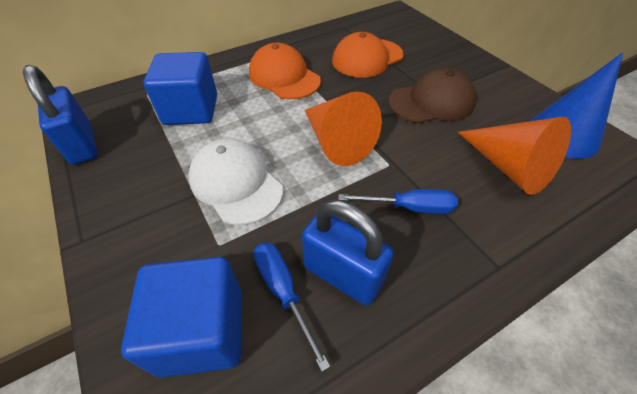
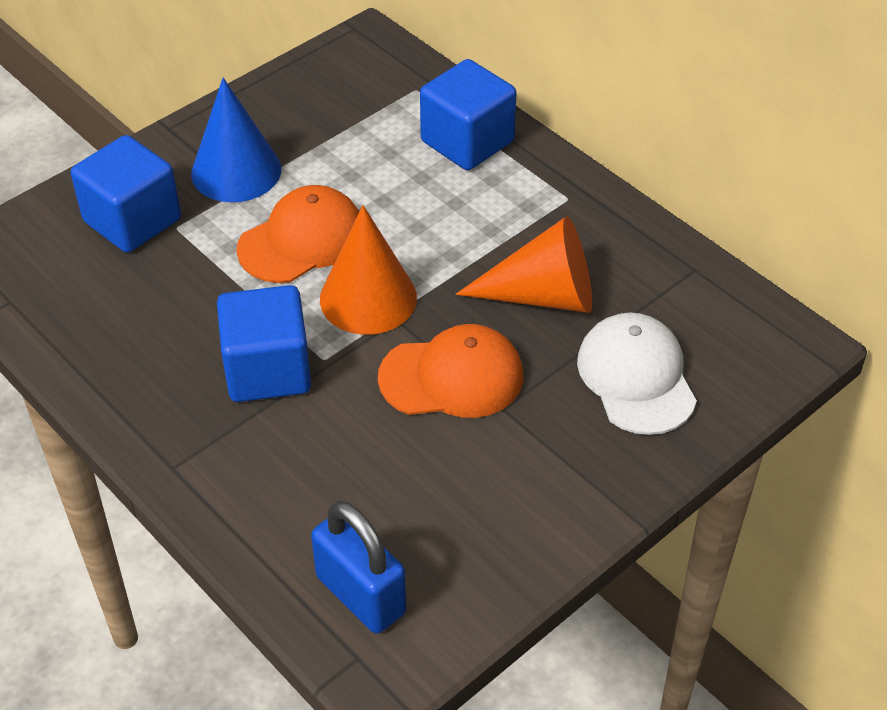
blue cube: 2 -> 3
blue padlock: 2 -> 1
blue screwdriver: 2 -> 0
brown cap: 1 -> 0

